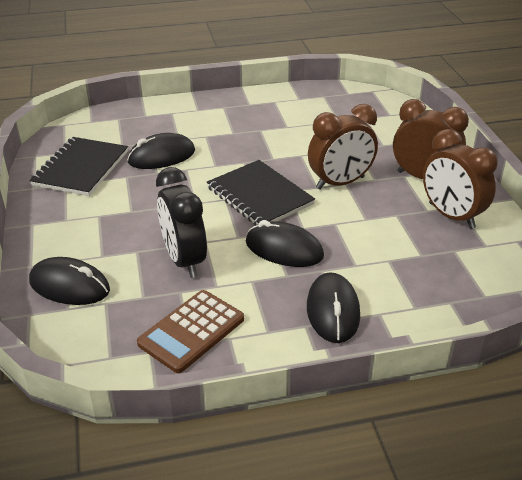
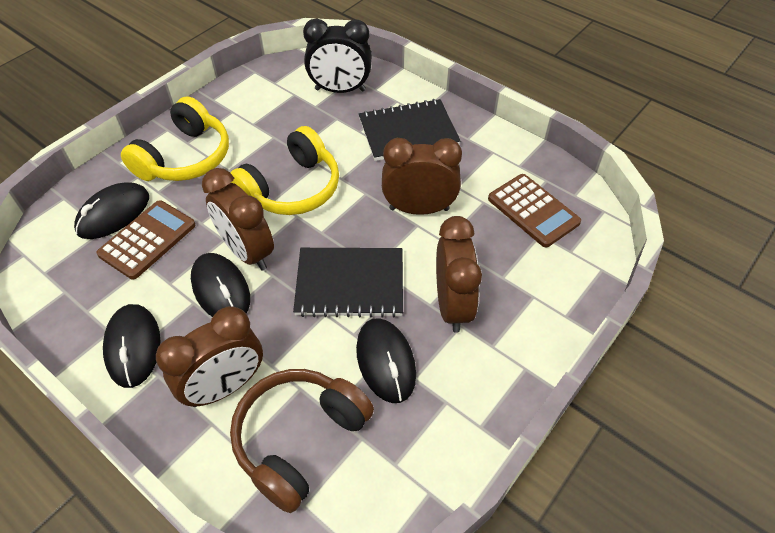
brown calculator: 1 -> 2
brown clock: 3 -> 4
brown headphones: 0 -> 1
yellow headphones: 0 -> 2

